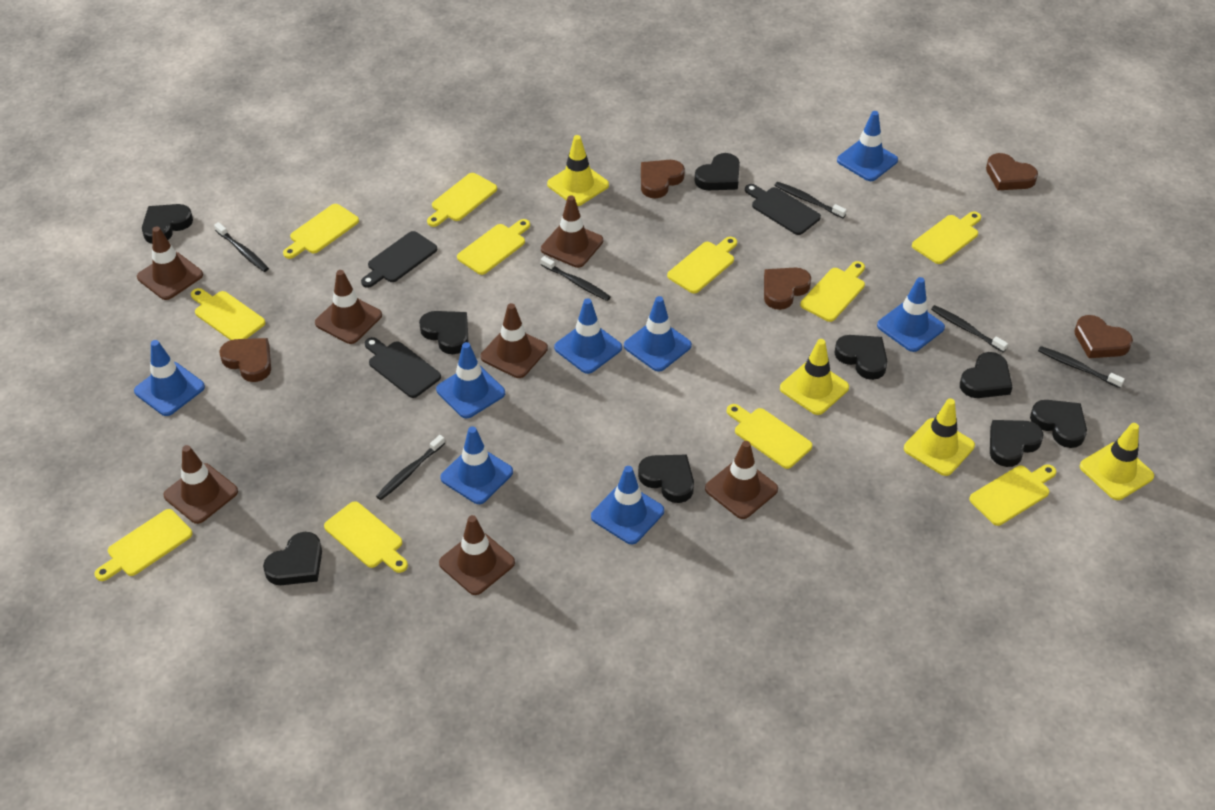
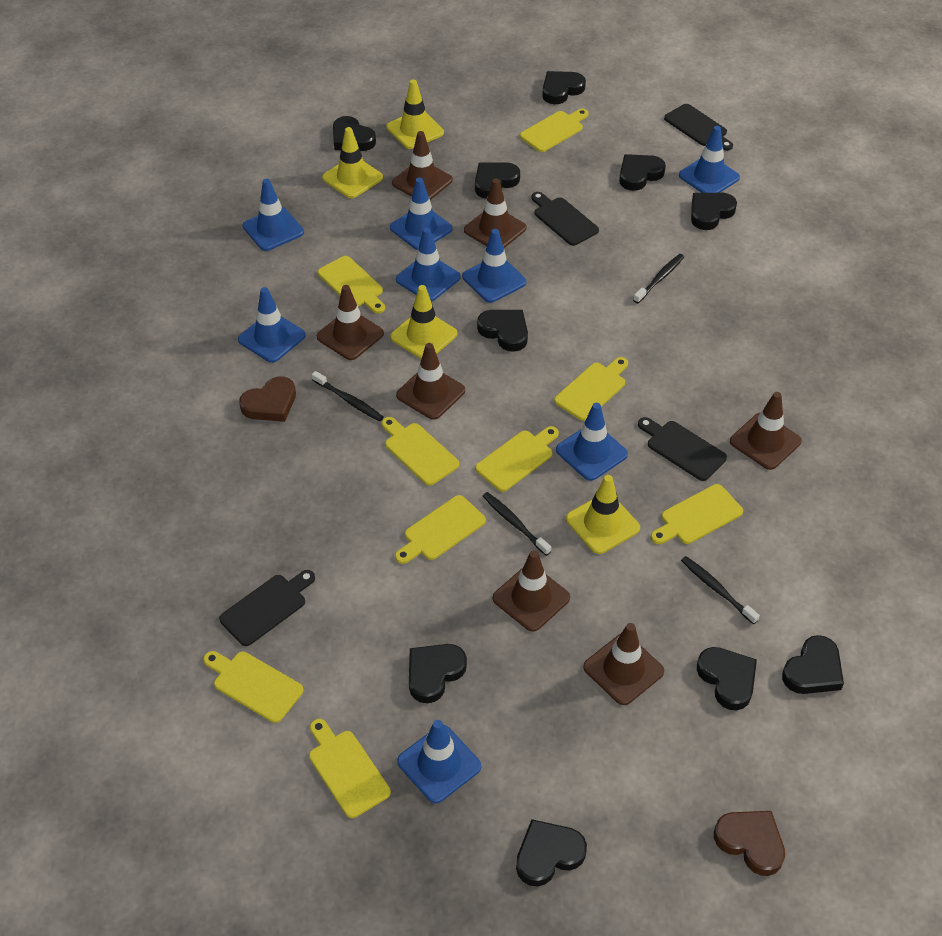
black cutting board: 3 -> 4
black heart: 9 -> 10
black toothbrush: 6 -> 4
brown heart: 5 -> 2
yellow cutting board: 11 -> 9

